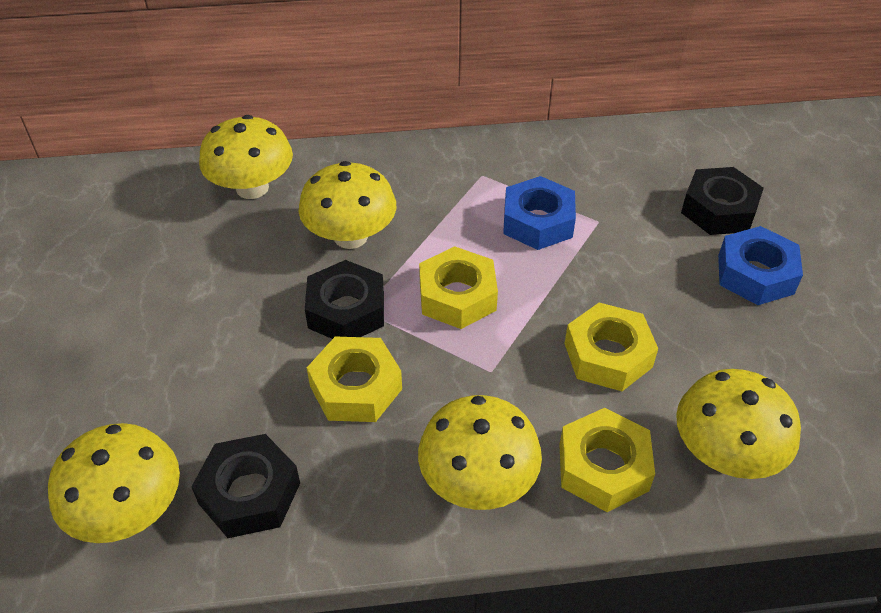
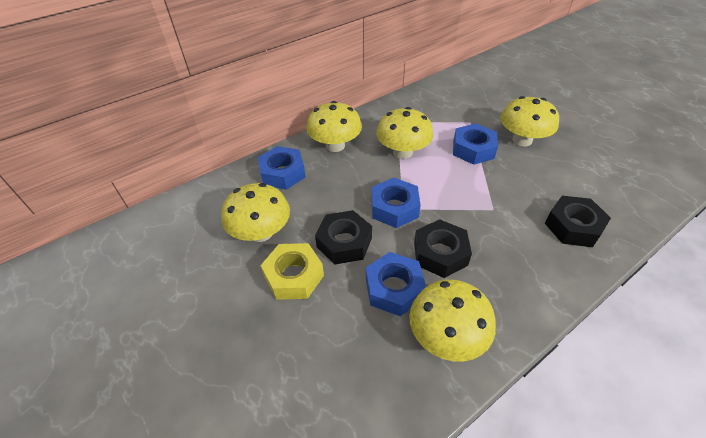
blue nut: 2 -> 4
yellow nut: 4 -> 1

